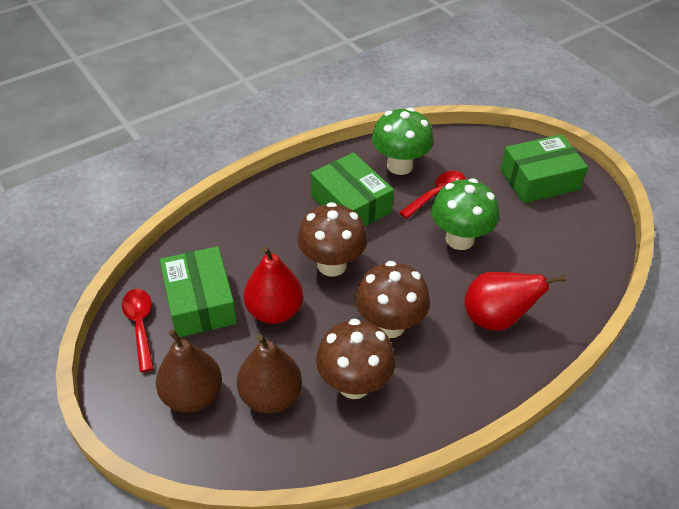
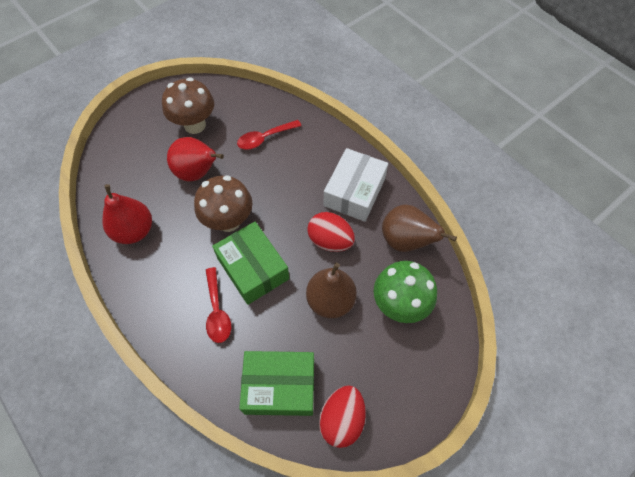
brown mushroom: 3 -> 2
green box: 3 -> 2
green mushroom: 2 -> 1
red egg: 0 -> 2
white box: 0 -> 1

